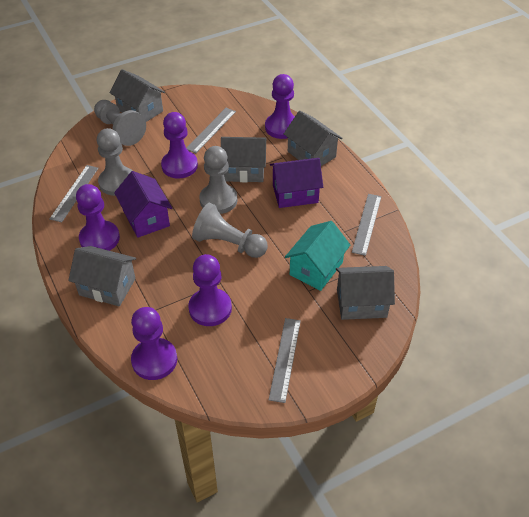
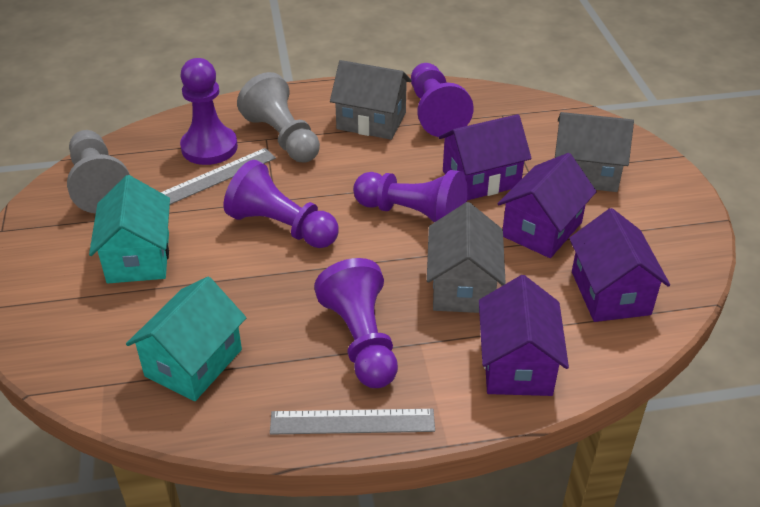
grey house: 5 -> 3
grey pawn: 4 -> 2
grey ruler: 4 -> 2
purple house: 2 -> 4
turquoise house: 1 -> 2

